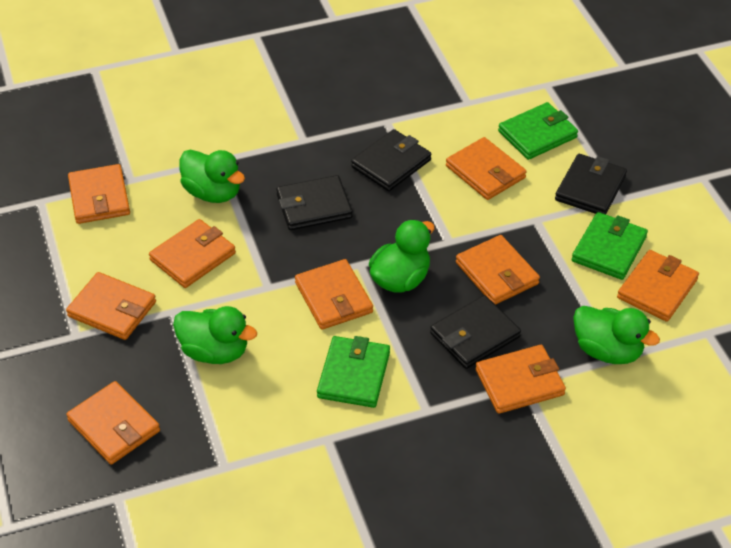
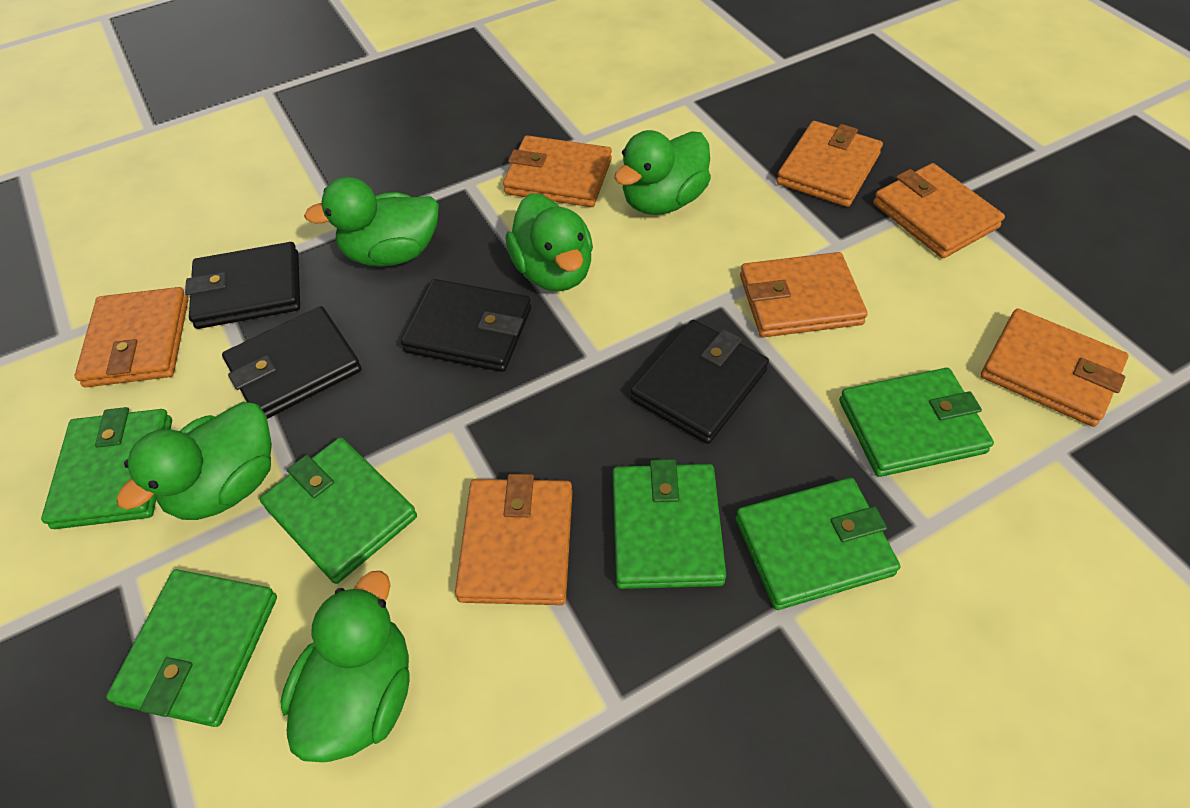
green duck: 4 -> 5
green wallet: 3 -> 6
orange wallet: 9 -> 7

